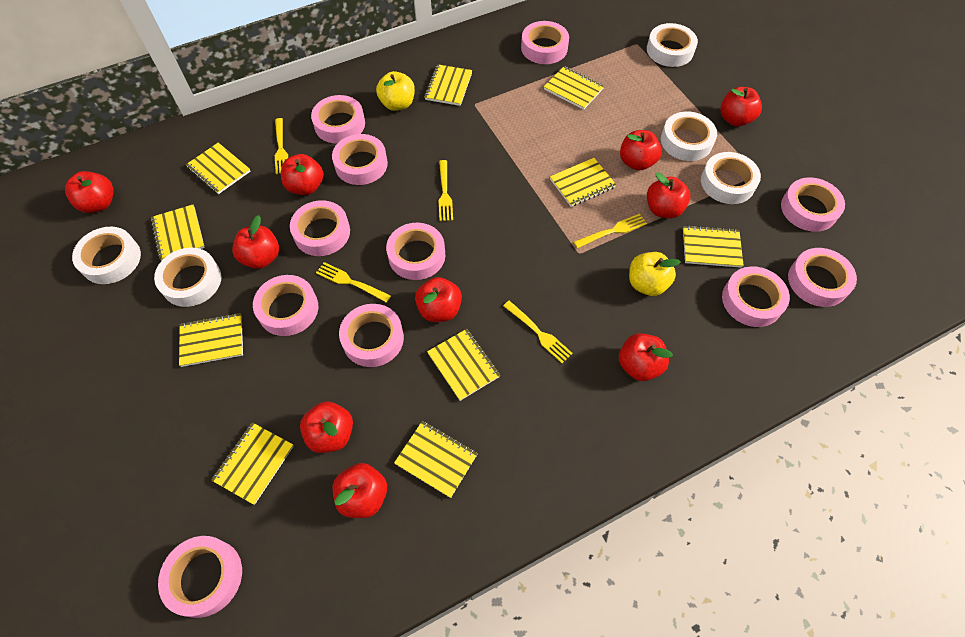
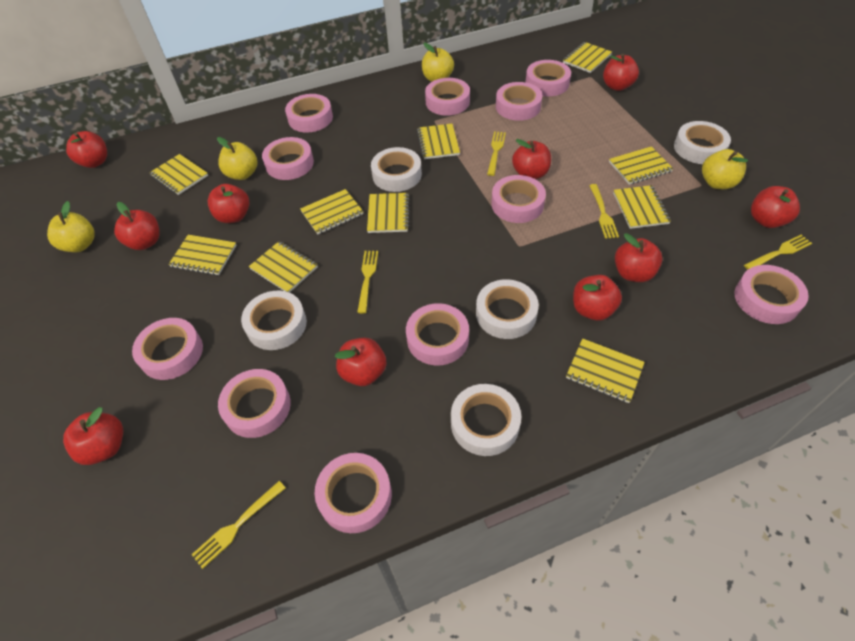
yellow apple: 2 -> 4

